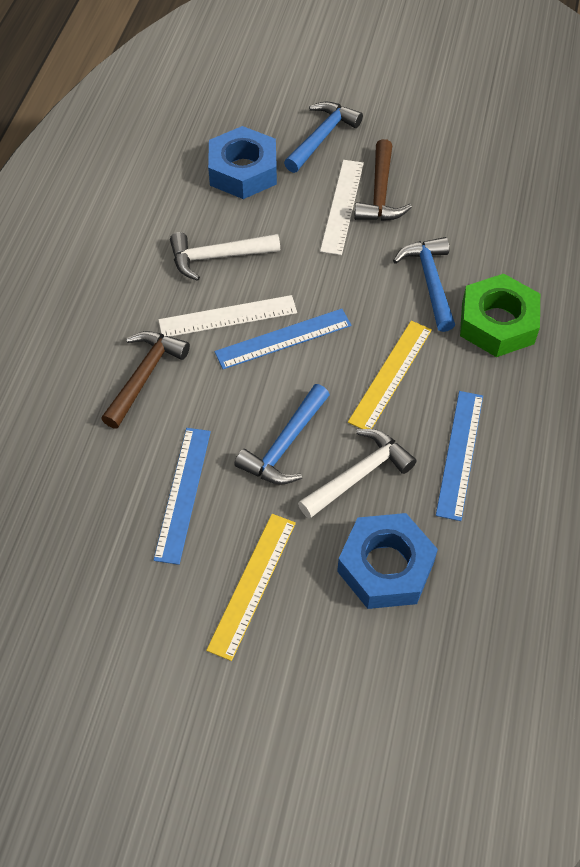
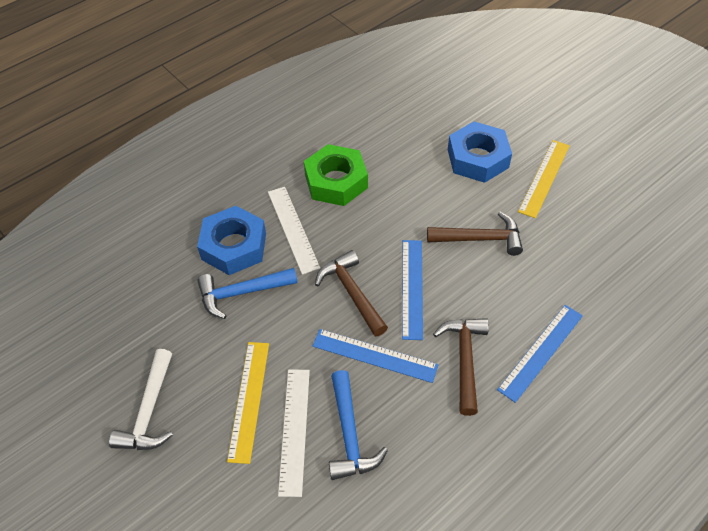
blue hammer: 3 -> 2
brown hammer: 2 -> 3
white hammer: 2 -> 1

